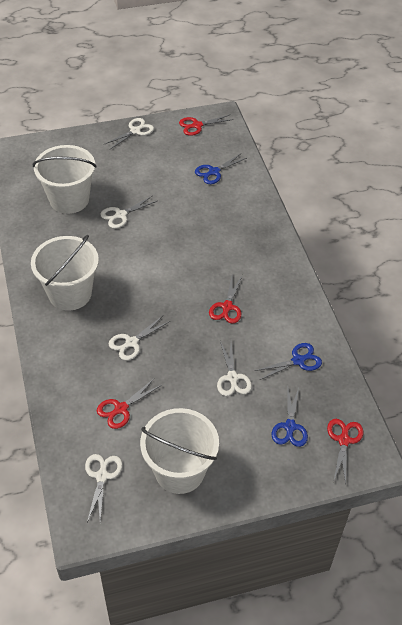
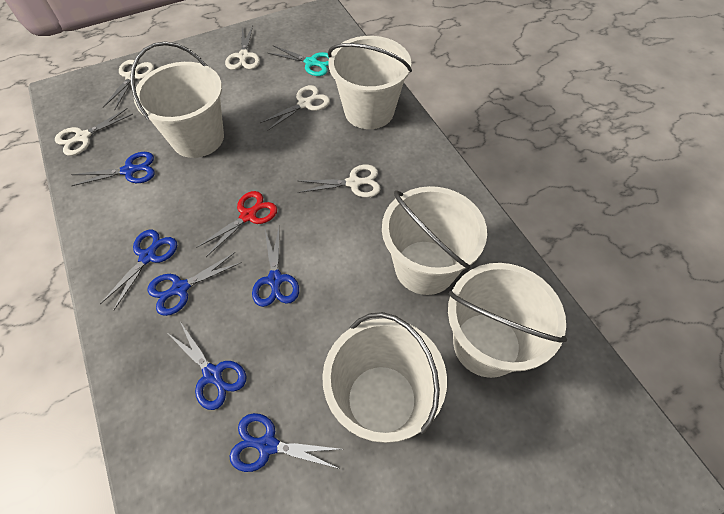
blue scissors: 3 -> 6
red scissors: 4 -> 1
turquoise scissors: 0 -> 1
white bucket: 3 -> 5

